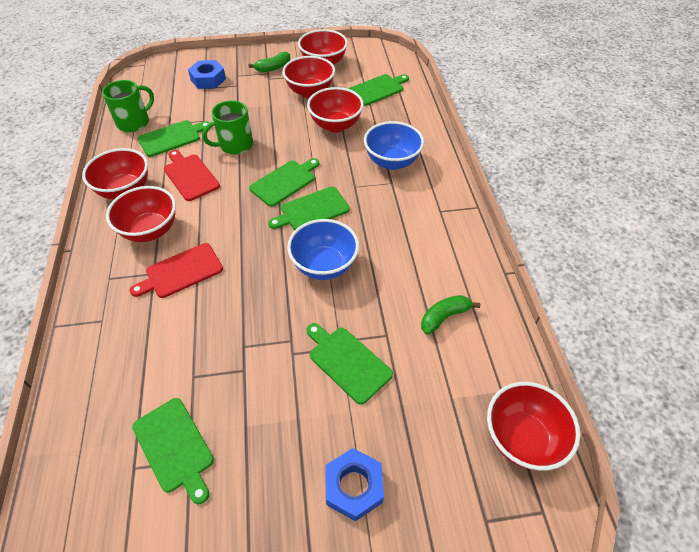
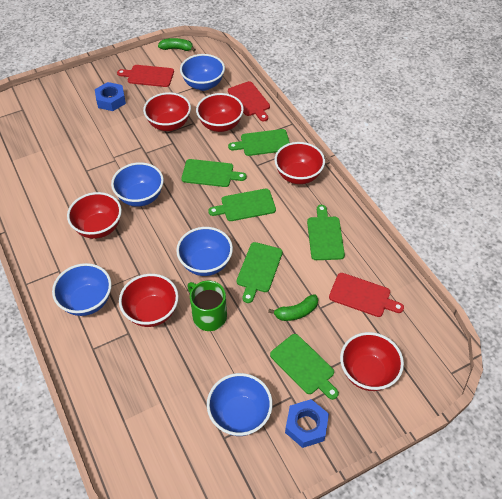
blue bowl: 2 -> 5
green mug: 2 -> 1
red cutting board: 2 -> 3

